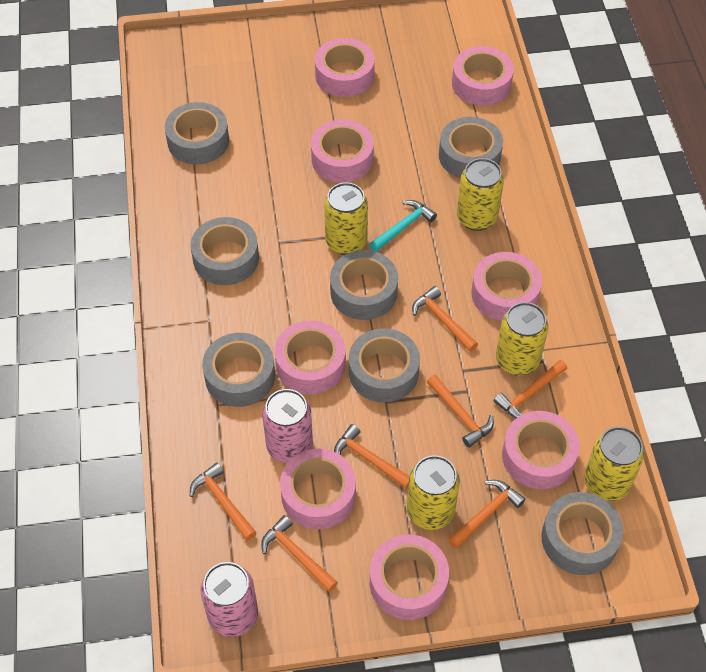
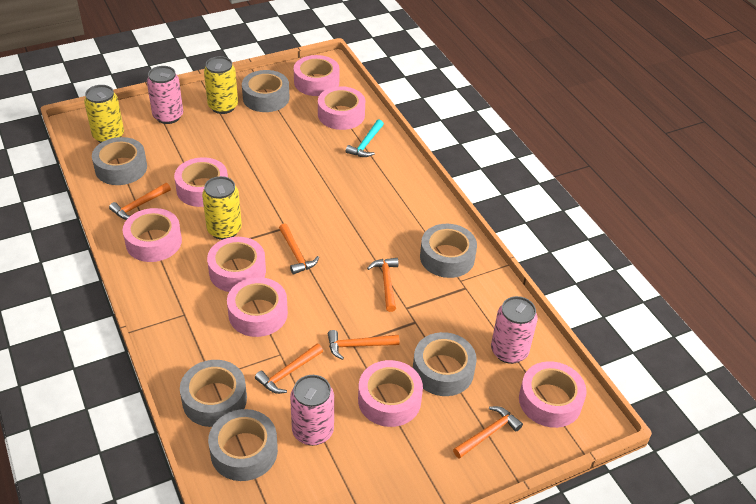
grey tape: 7 -> 6
orange hammer: 7 -> 6
pink can: 2 -> 3
yellow can: 5 -> 3

